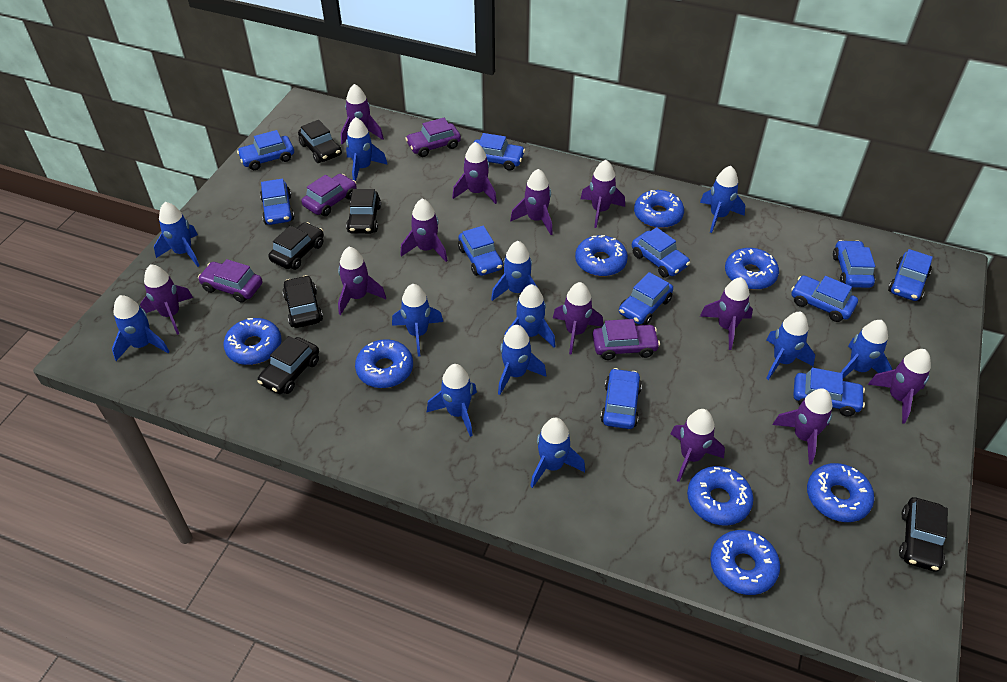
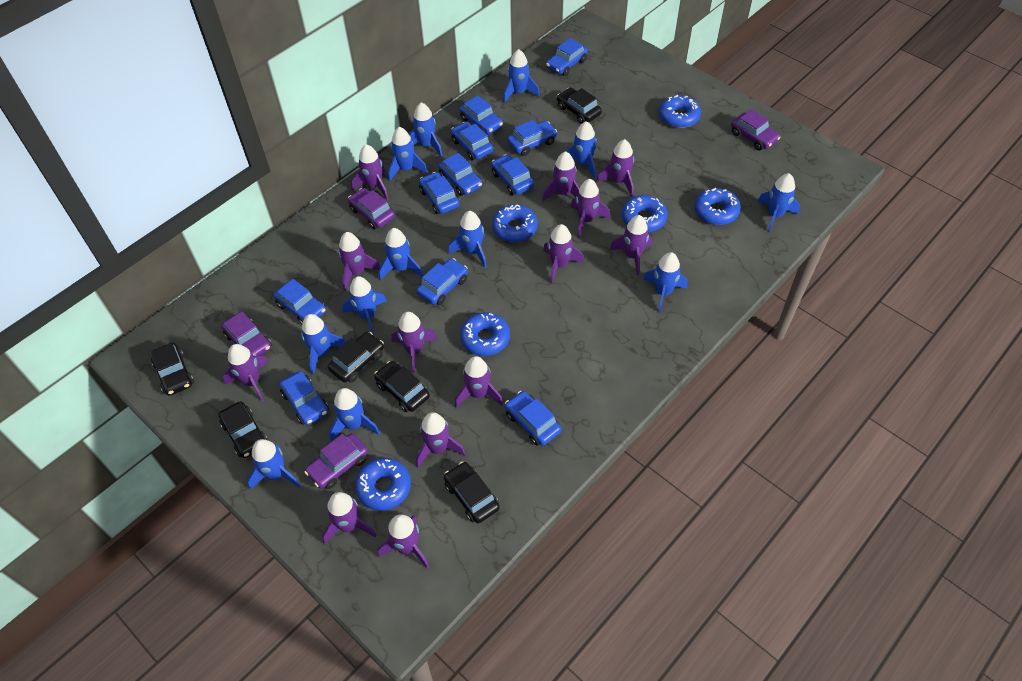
blue donut: 8 -> 6
purple rocket: 12 -> 13

